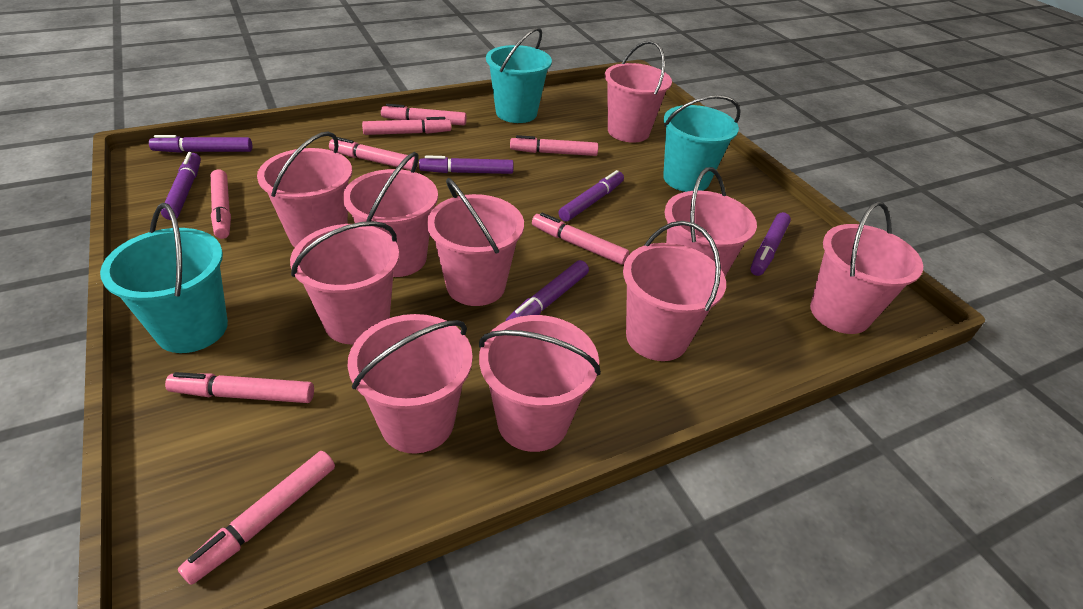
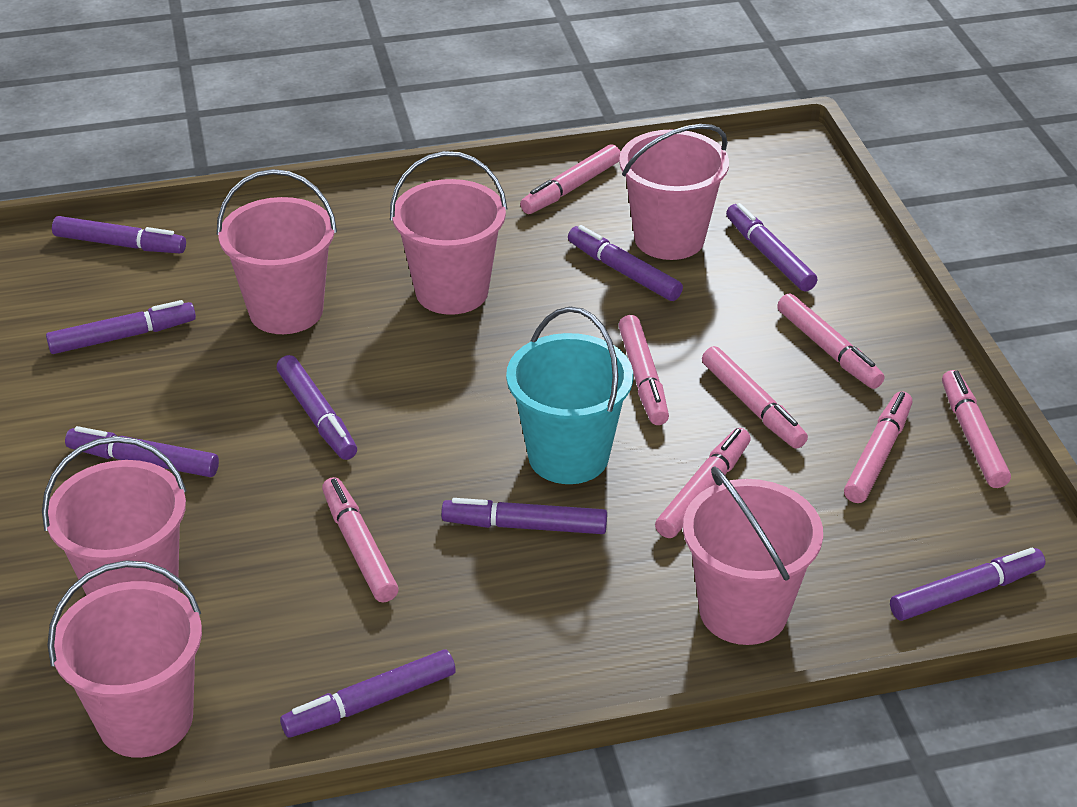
pink bucket: 10 -> 6
purple marker: 6 -> 9
turquoise bucket: 3 -> 1

